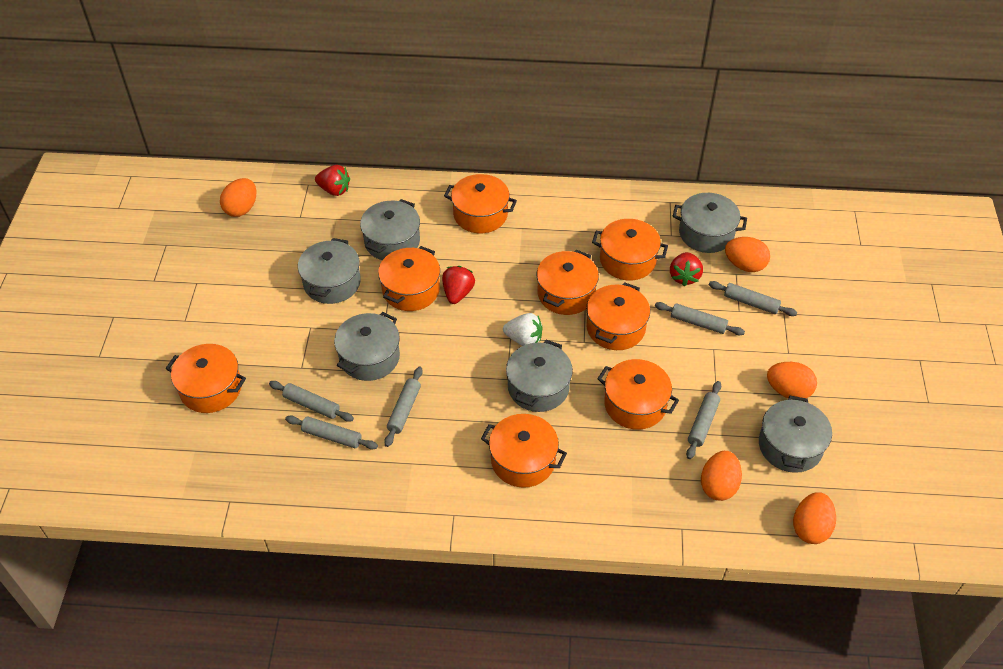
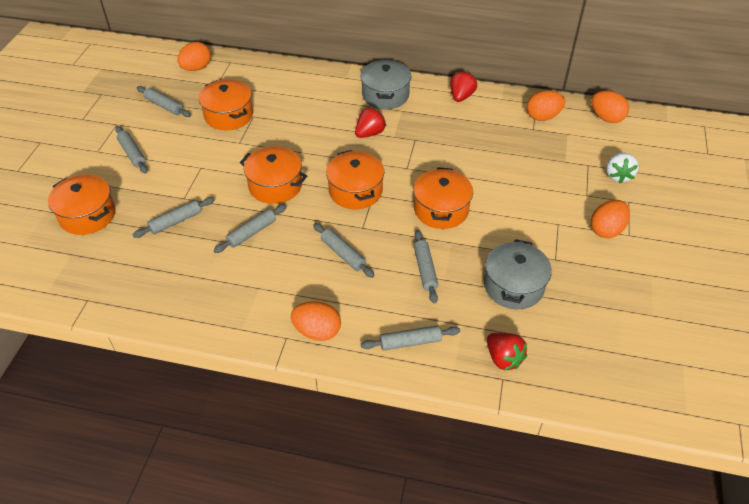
grey pot: 6 -> 2
grey rolling pin: 6 -> 7
orange pot: 8 -> 5

